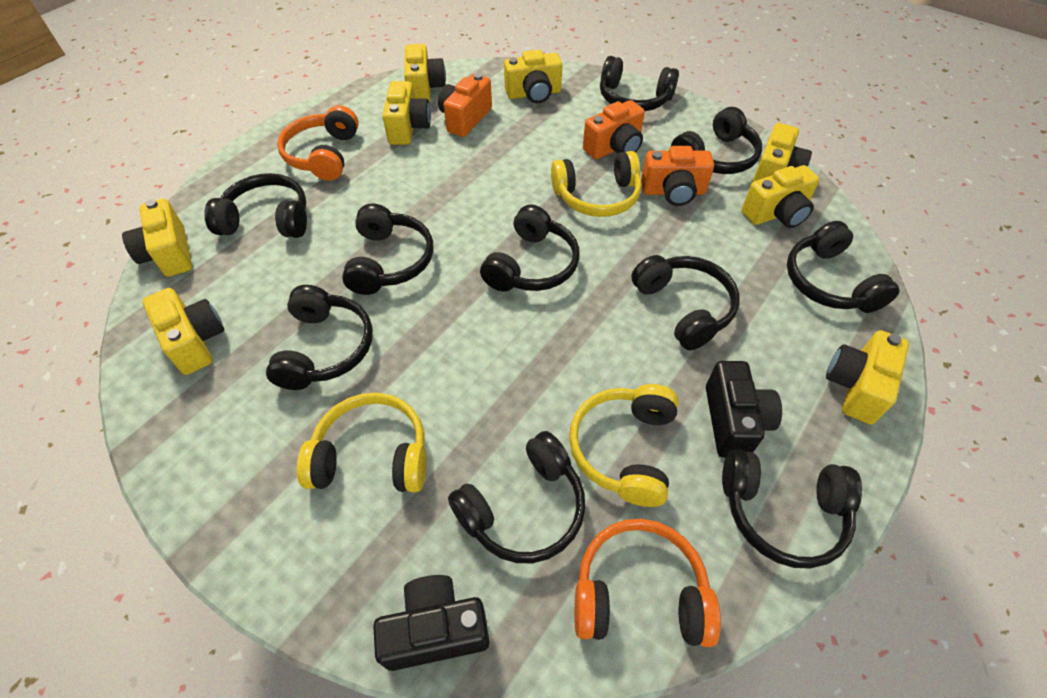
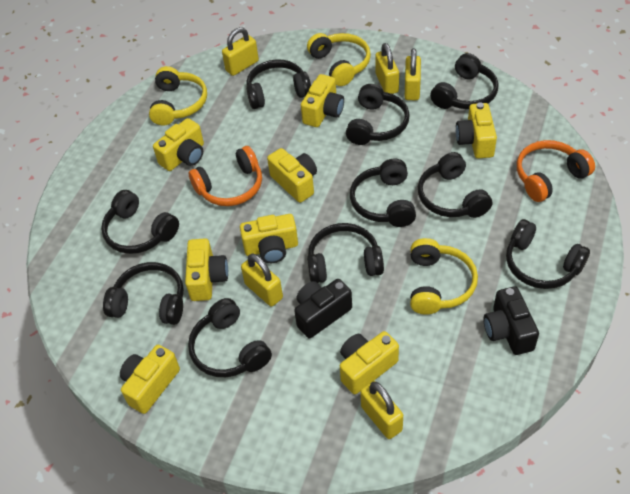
orange camera: 3 -> 0
yellow padlock: 0 -> 5

